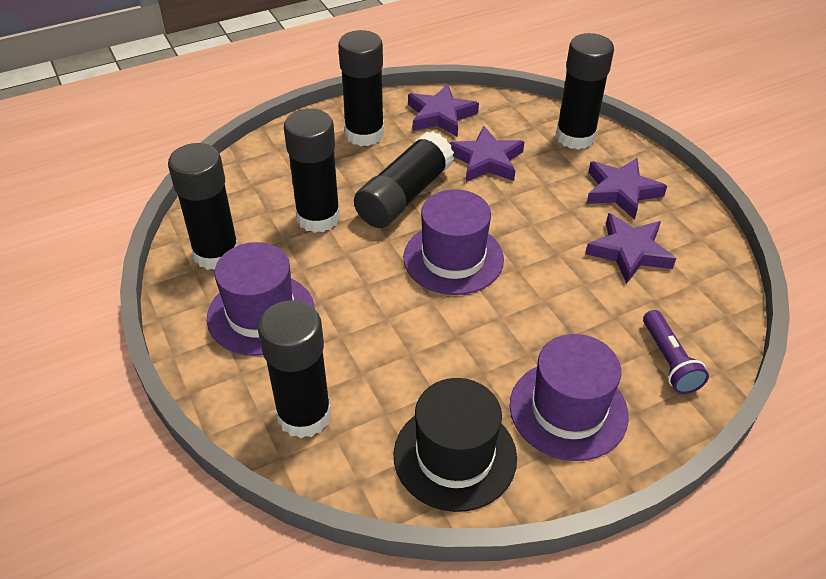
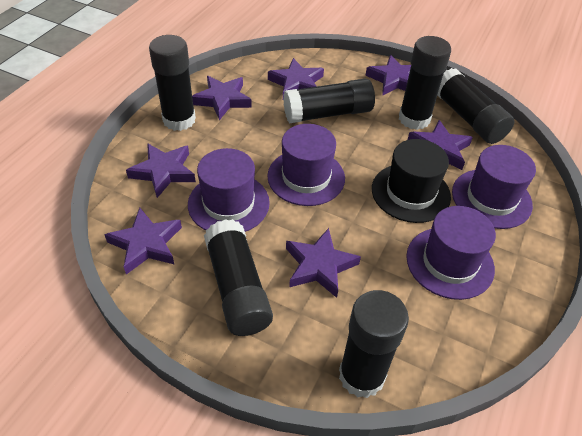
purple flashlight: 1 -> 0
purple hat: 3 -> 4
purple star: 4 -> 7

